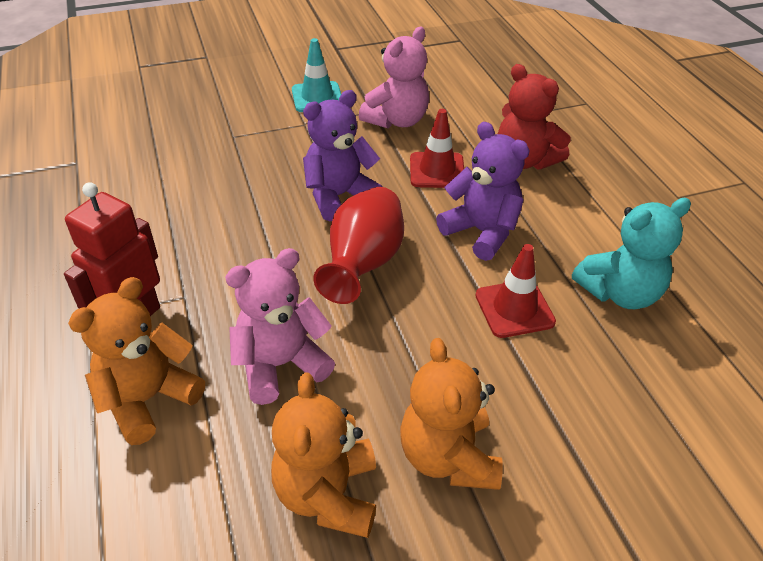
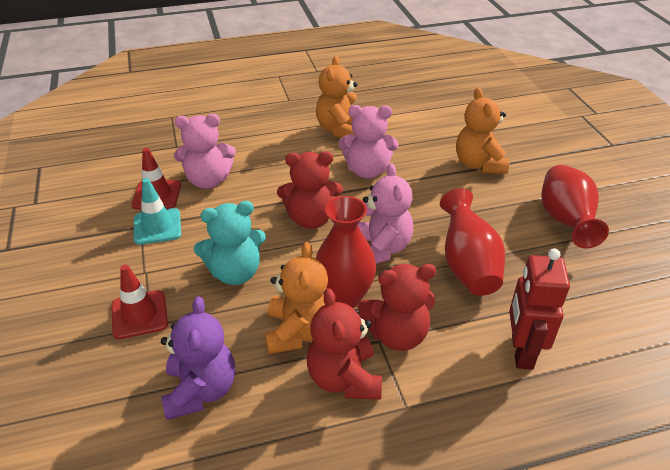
pink teddy bear: 2 -> 3
purple teddy bear: 2 -> 1
red teddy bear: 1 -> 3
red vase: 1 -> 3

